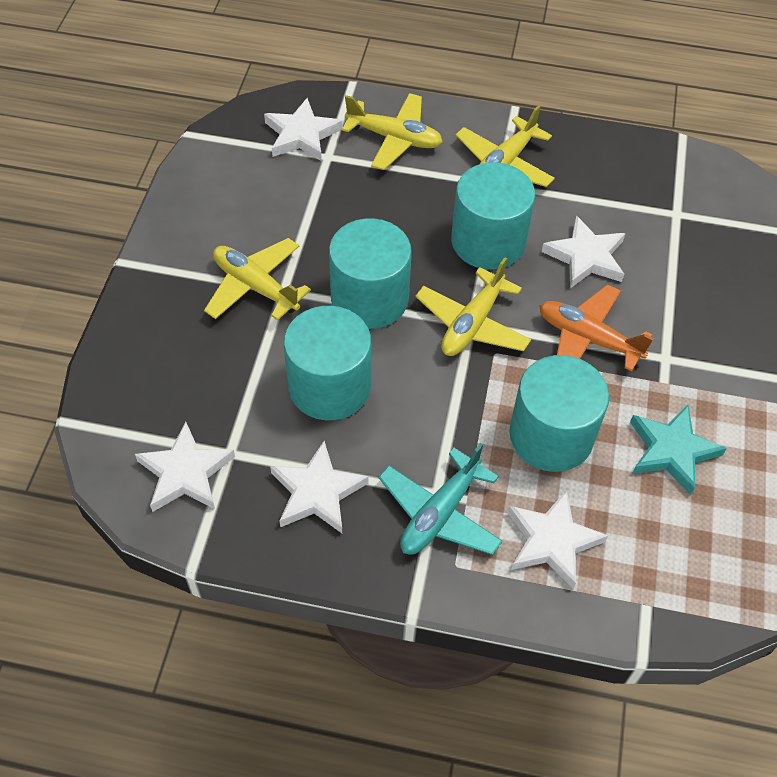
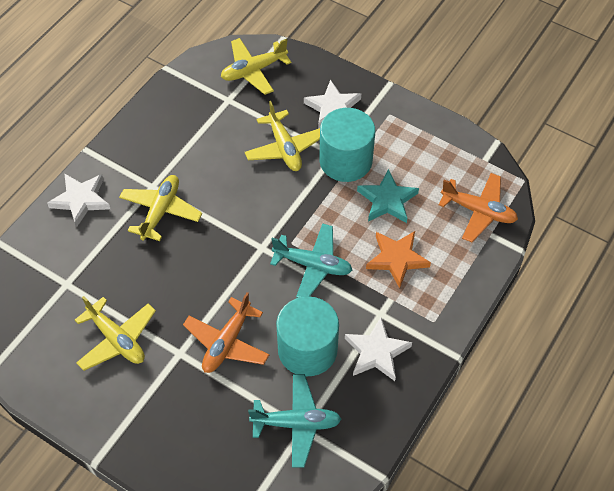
orange plane: 1 -> 2
orange star: 0 -> 1
turquoise cylinder: 4 -> 2
turquoise plane: 1 -> 2
white star: 5 -> 3

